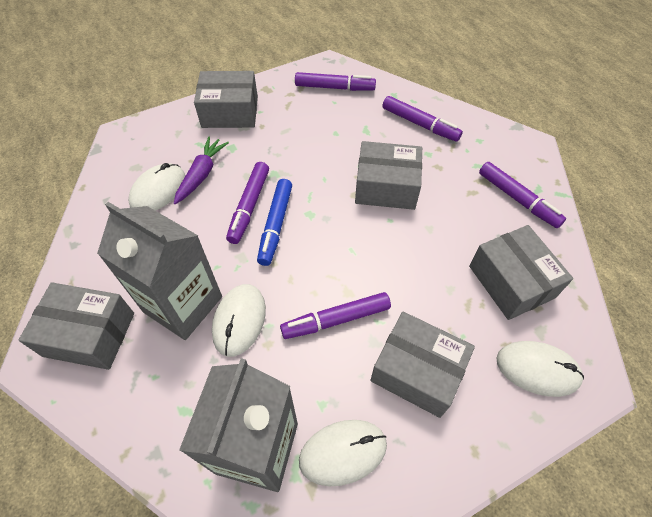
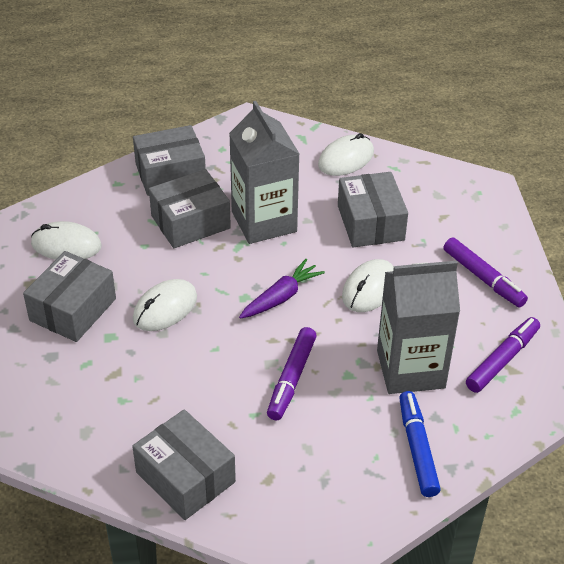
purple marker: 5 -> 3

